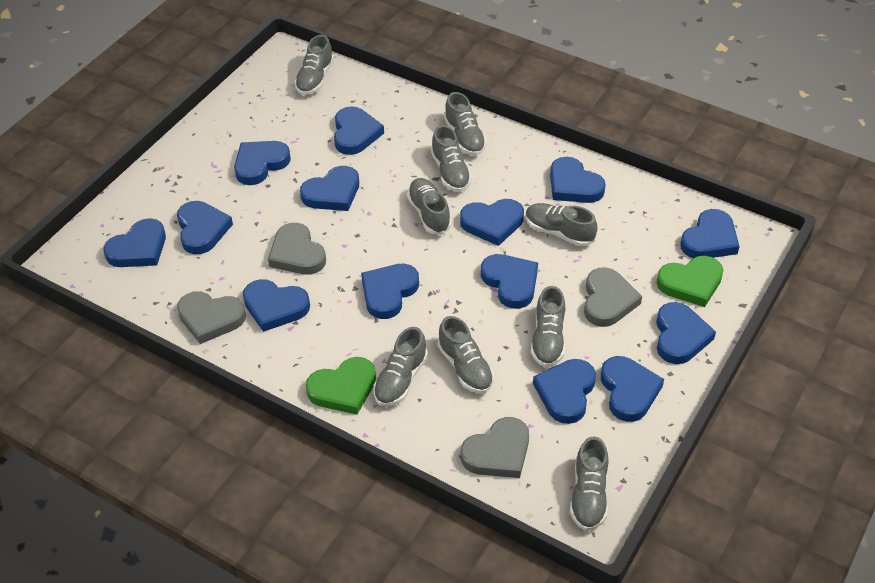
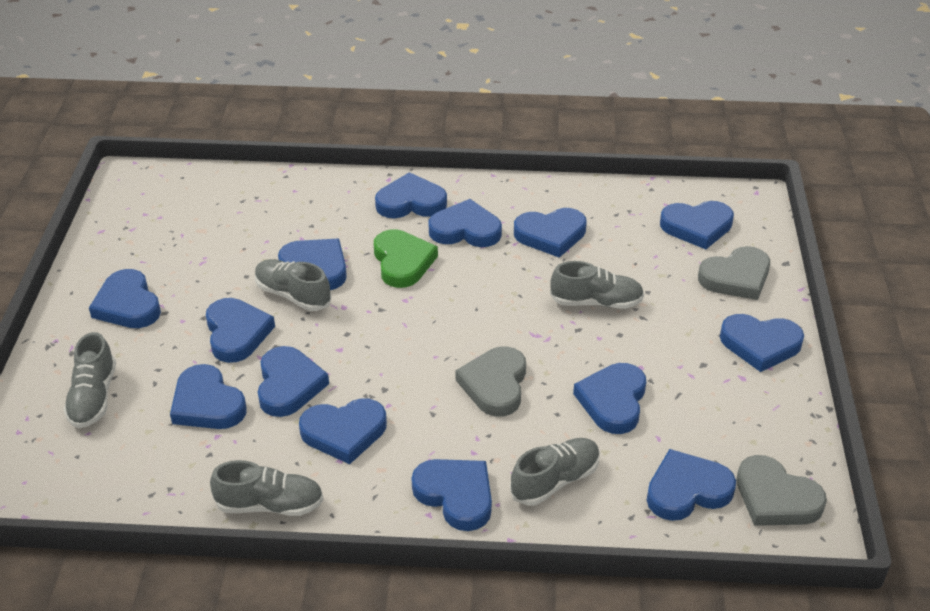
green heart: 2 -> 1
grey heart: 4 -> 3
grey shoe: 9 -> 5

